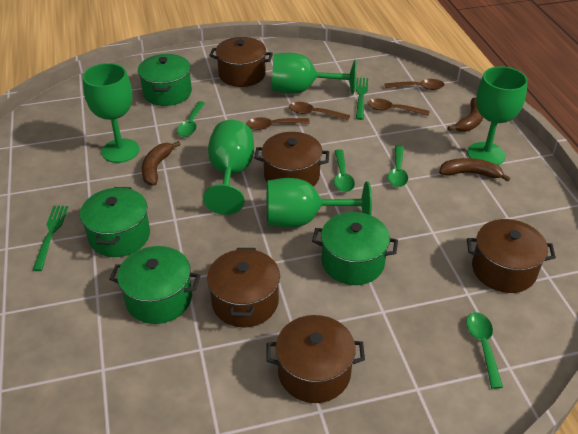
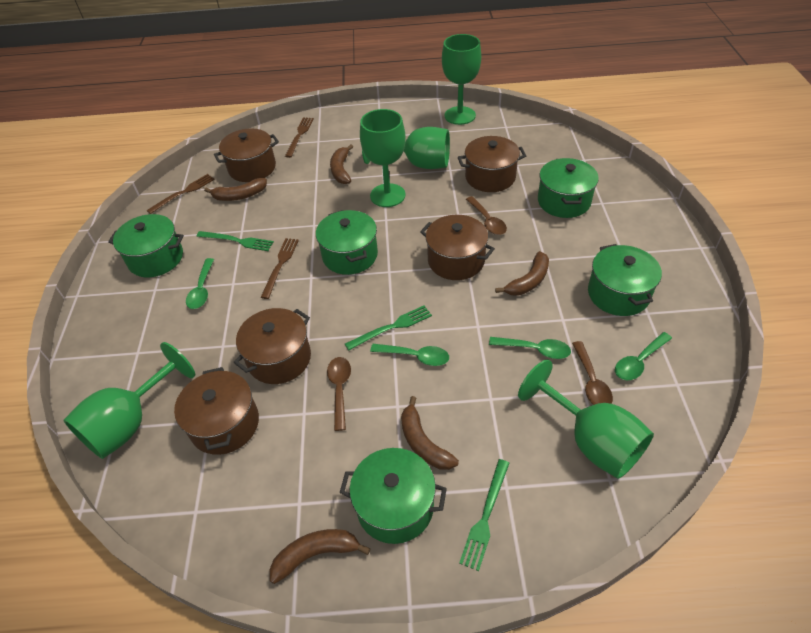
brown banana: 3 -> 5
brown fork: 0 -> 3
brown spoon: 4 -> 3
green fork: 2 -> 3
green pot: 4 -> 5

